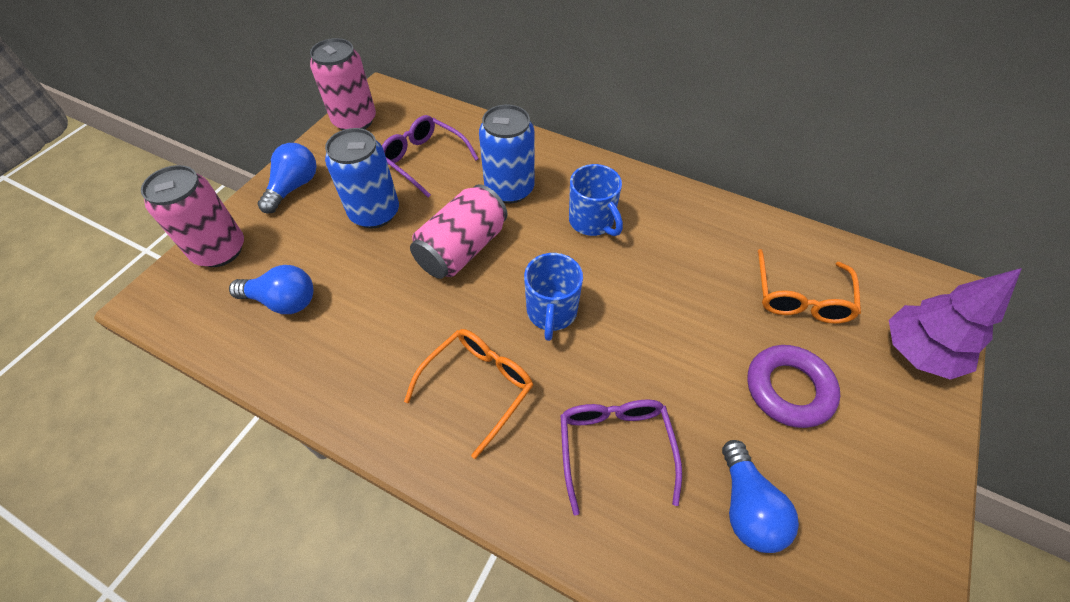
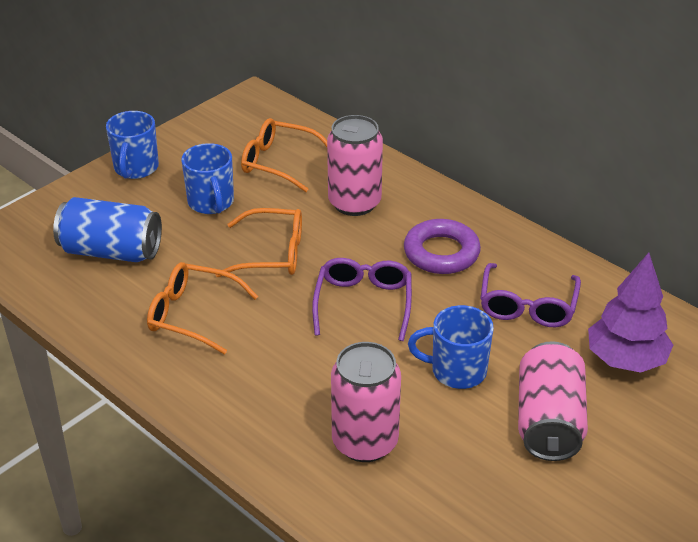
blue can: 2 -> 1
blue light bulb: 3 -> 0
blue mug: 2 -> 3
orange glasses: 2 -> 3

